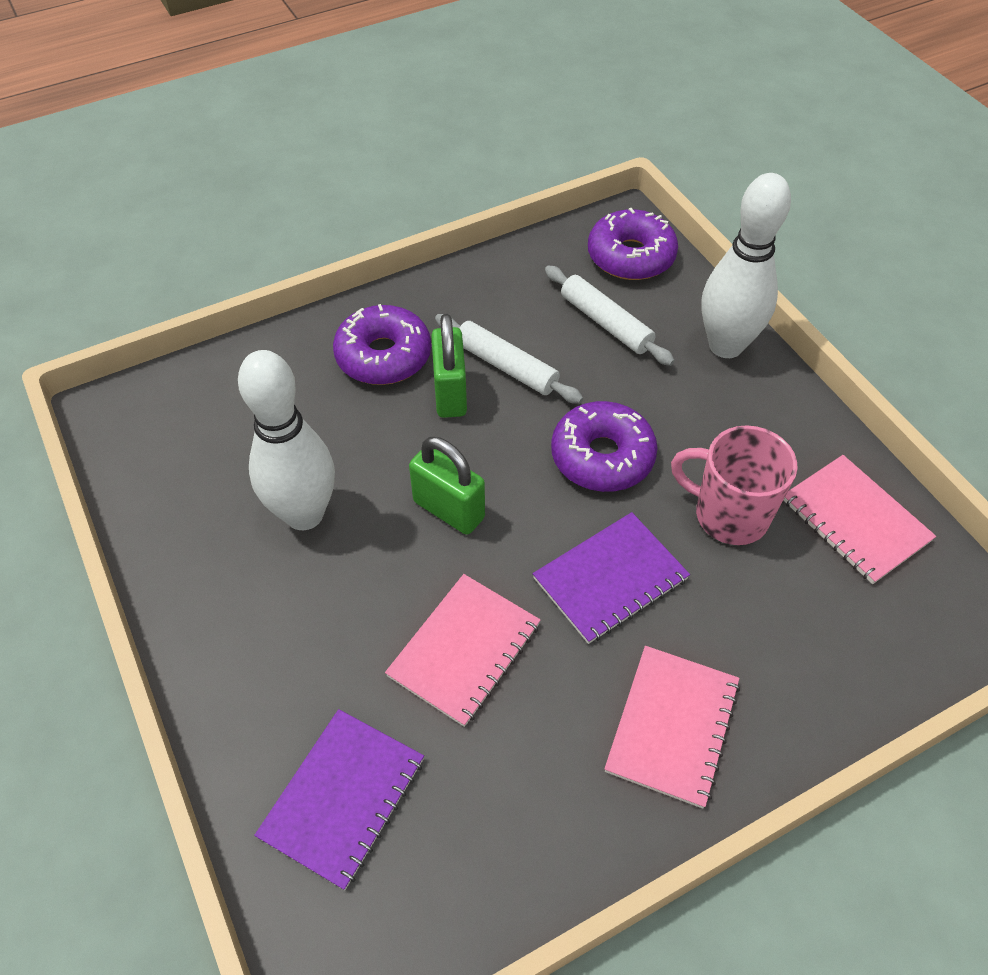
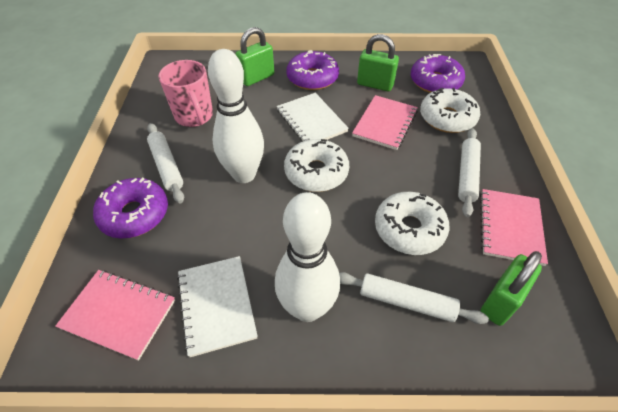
green padlock: 2 -> 3
purple notebook: 2 -> 0
white donut: 0 -> 3
white notebook: 0 -> 2
white rolling pin: 2 -> 3

